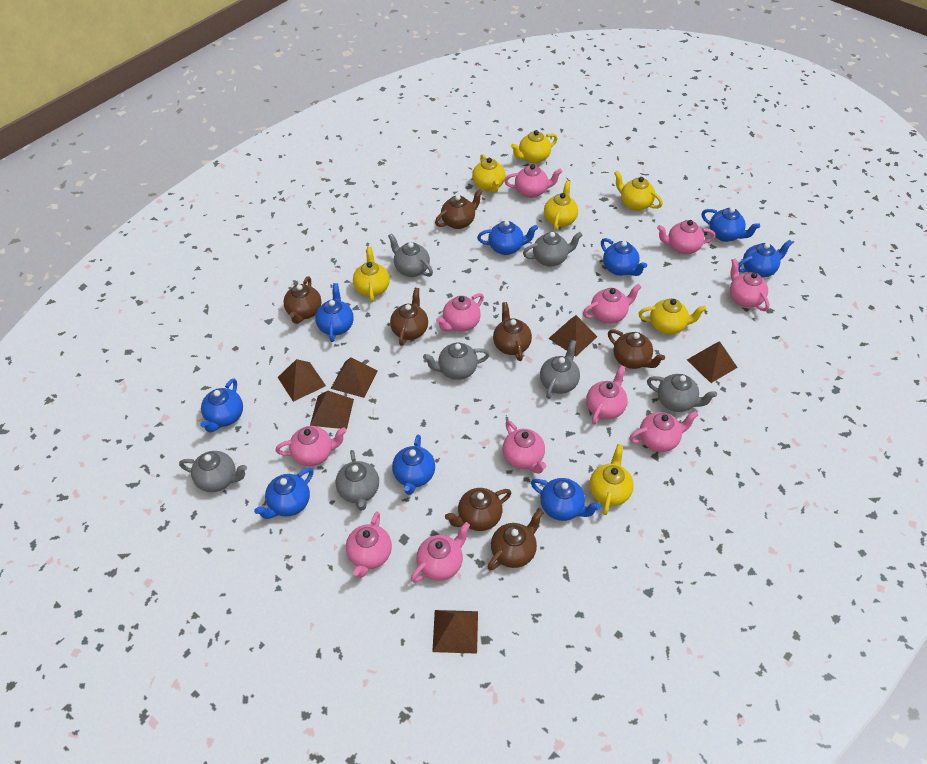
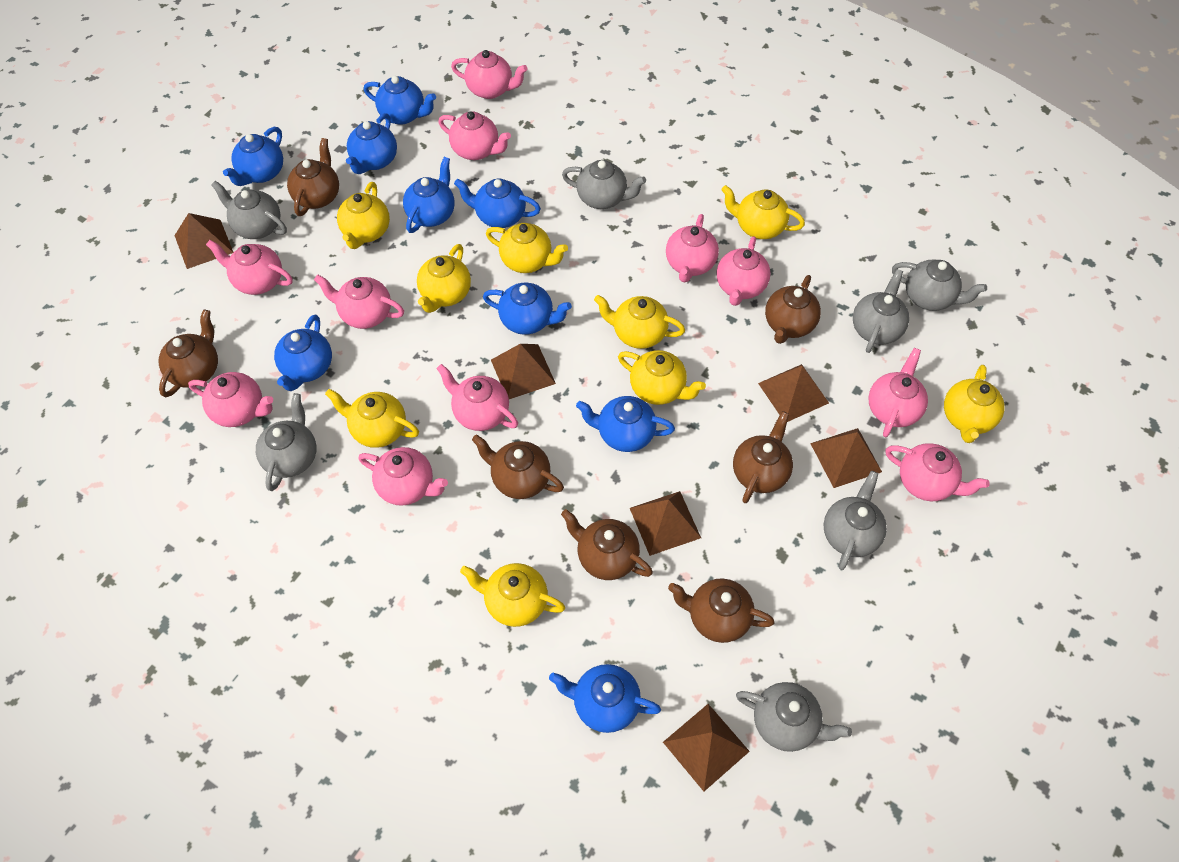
yellow teapot: 7 -> 9

